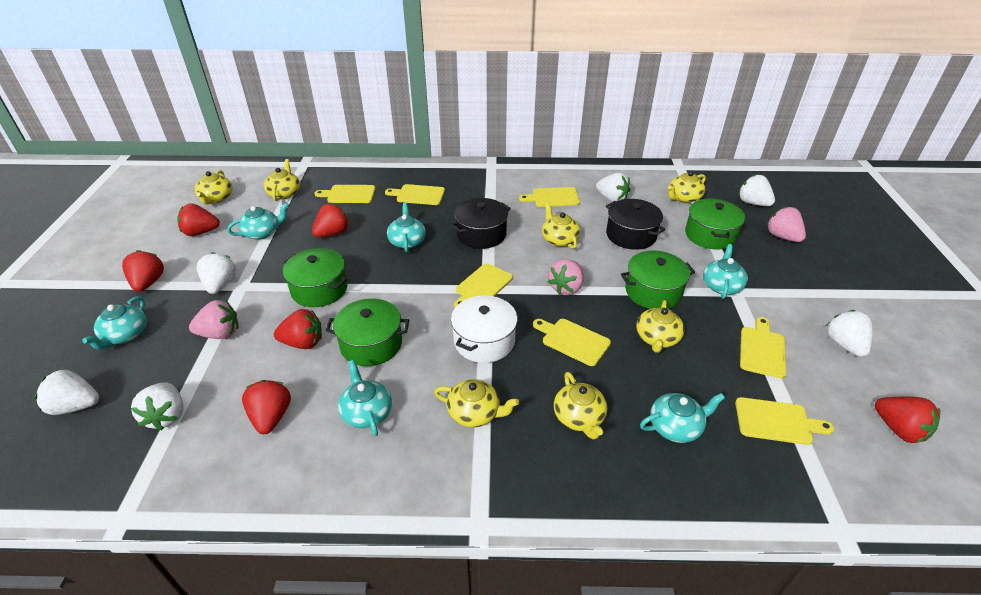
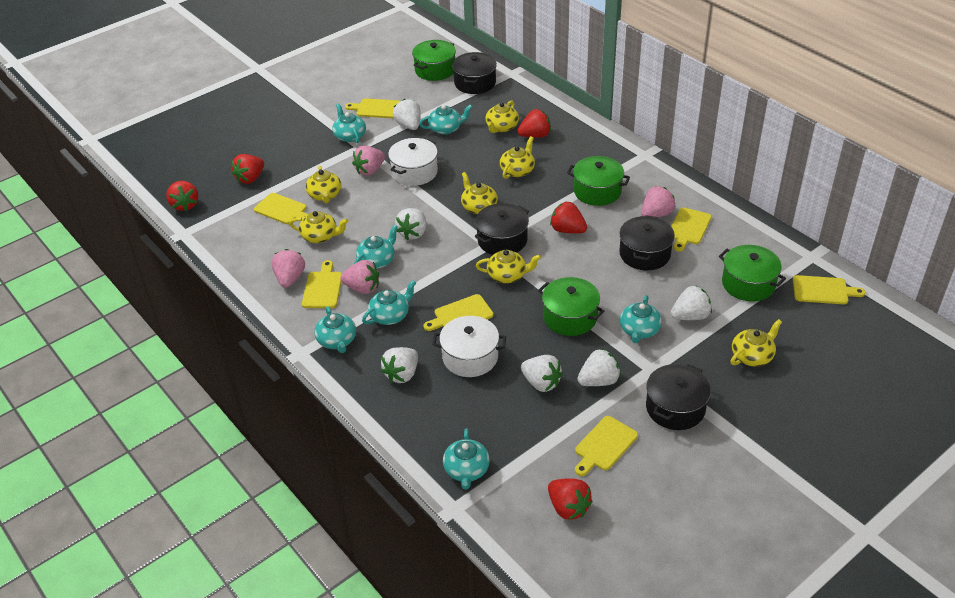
black pot: 2 -> 4
pink strawberry: 3 -> 4
red strawberry: 6 -> 5
turquoise teapot: 6 -> 7
white pot: 1 -> 2

